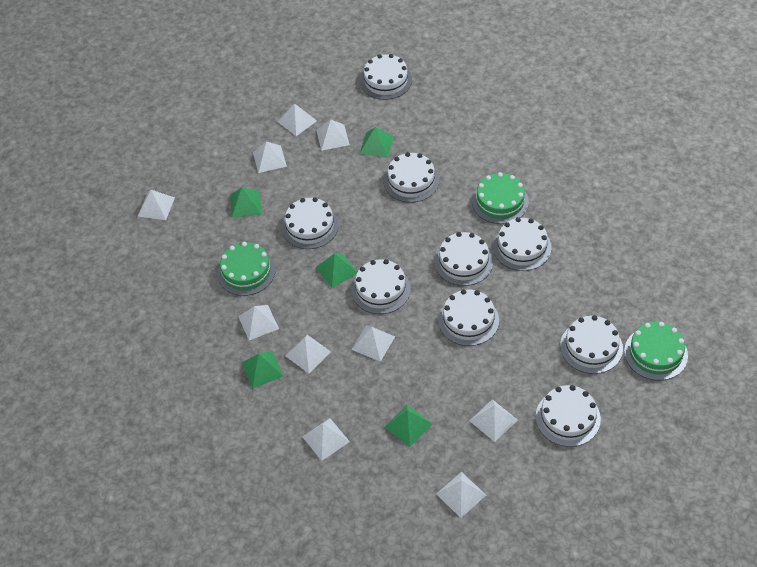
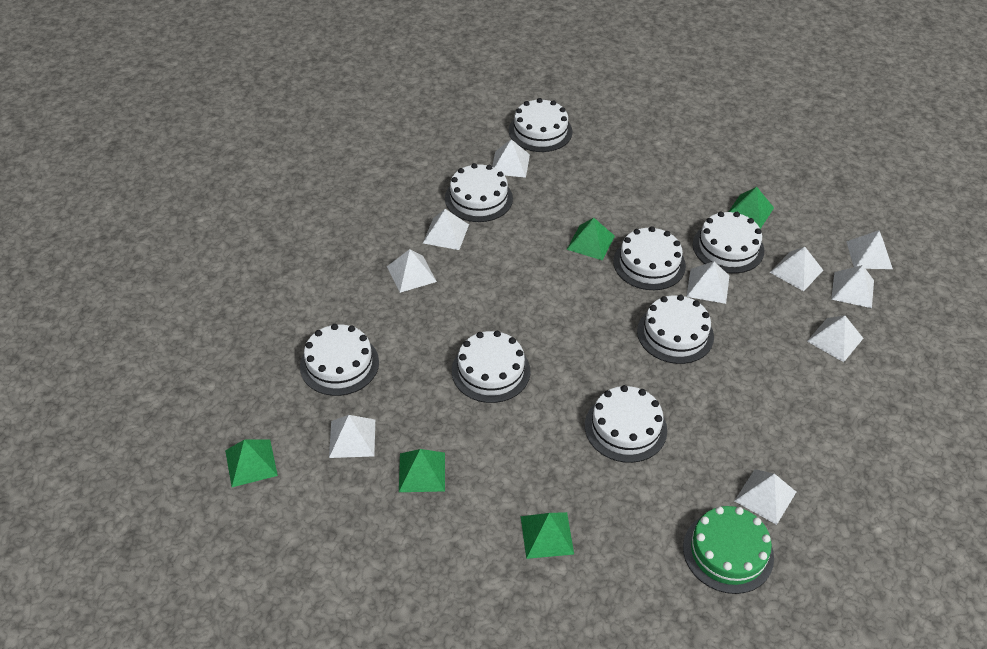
green cake: 3 -> 1
white cake: 9 -> 8

